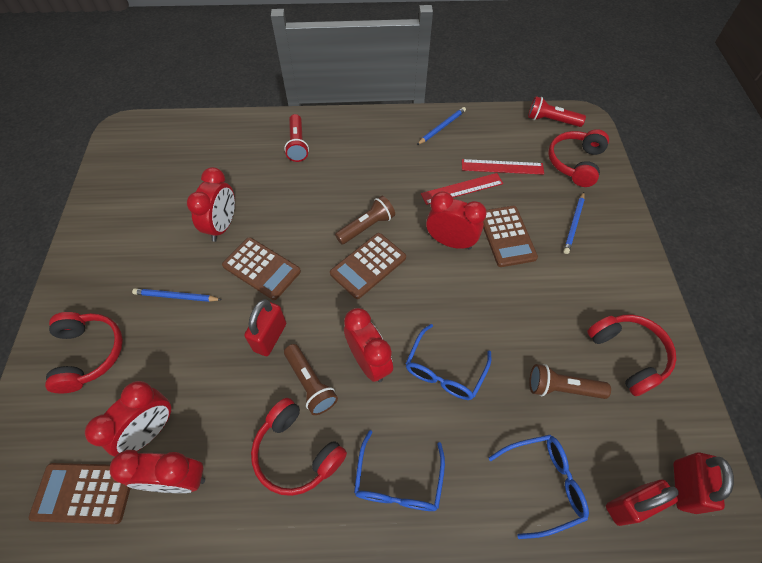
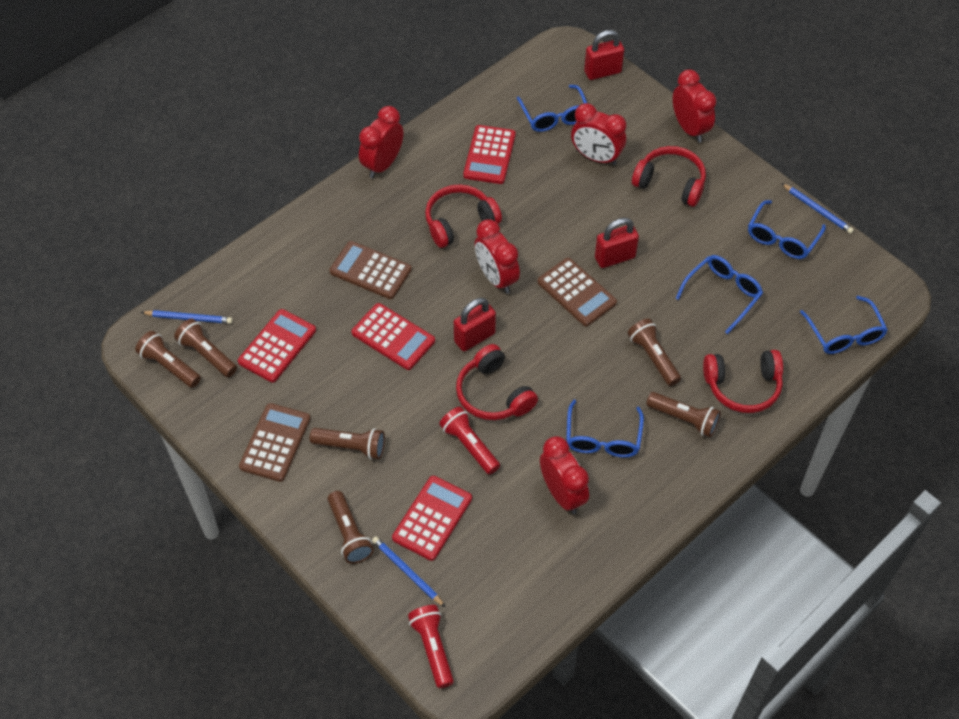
blue glasses: 3 -> 5
brown calculator: 4 -> 3
brown flashlight: 3 -> 6
red calculator: 0 -> 4
red ruler: 2 -> 0

